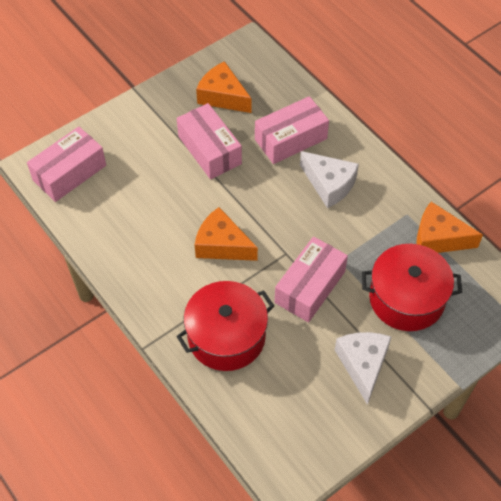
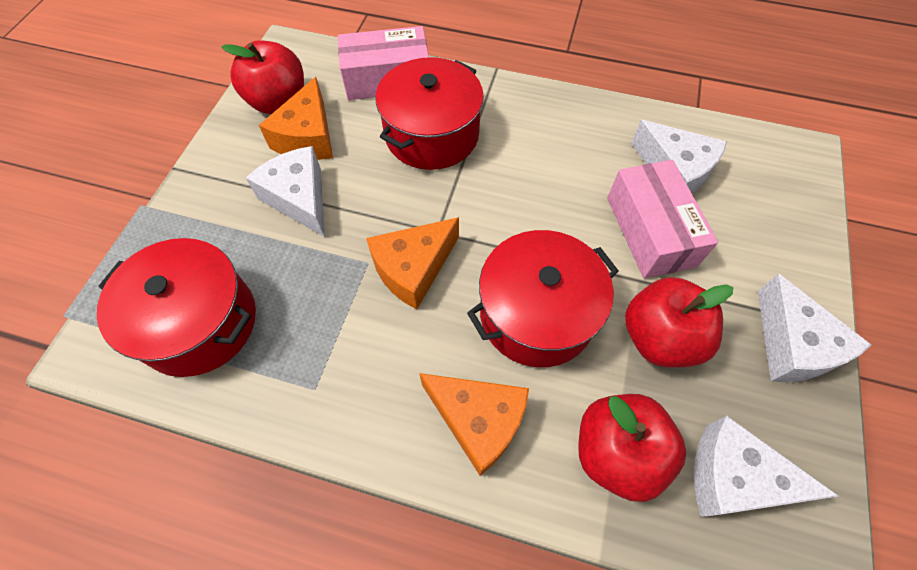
pink box: 4 -> 2
red apple: 0 -> 3
red pot: 2 -> 3
white cheese: 2 -> 4

